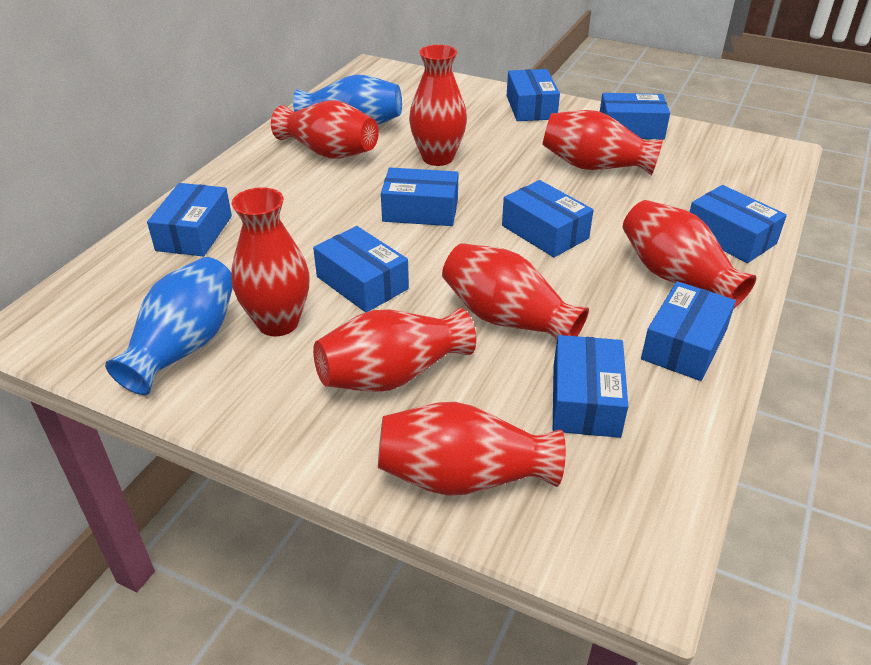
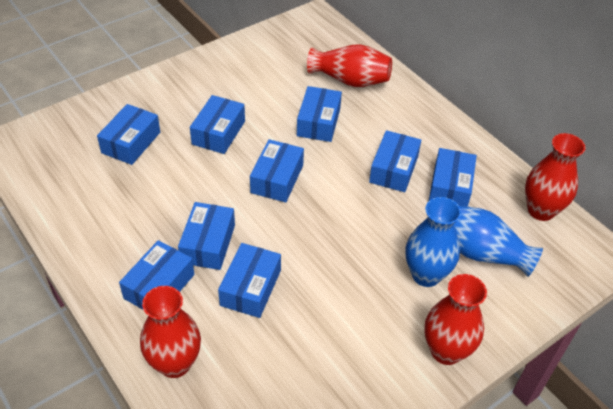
red vase: 8 -> 4

